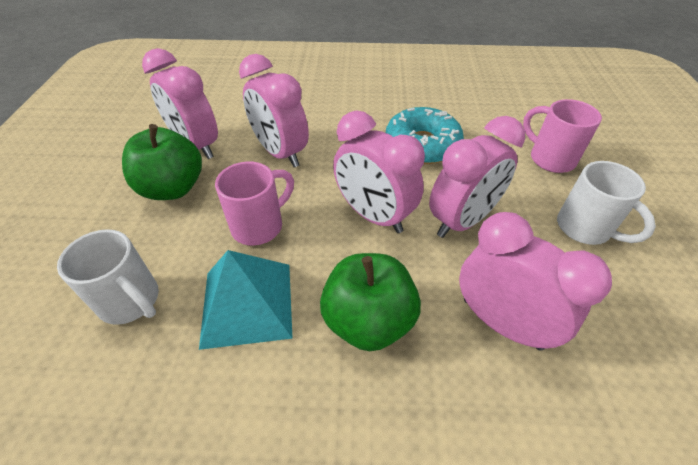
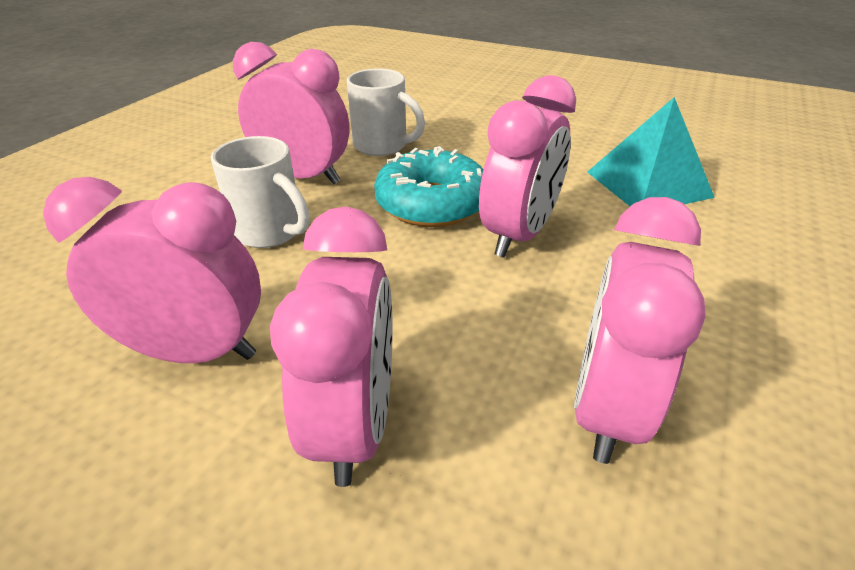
green apple: 2 -> 0
pink mug: 2 -> 0

